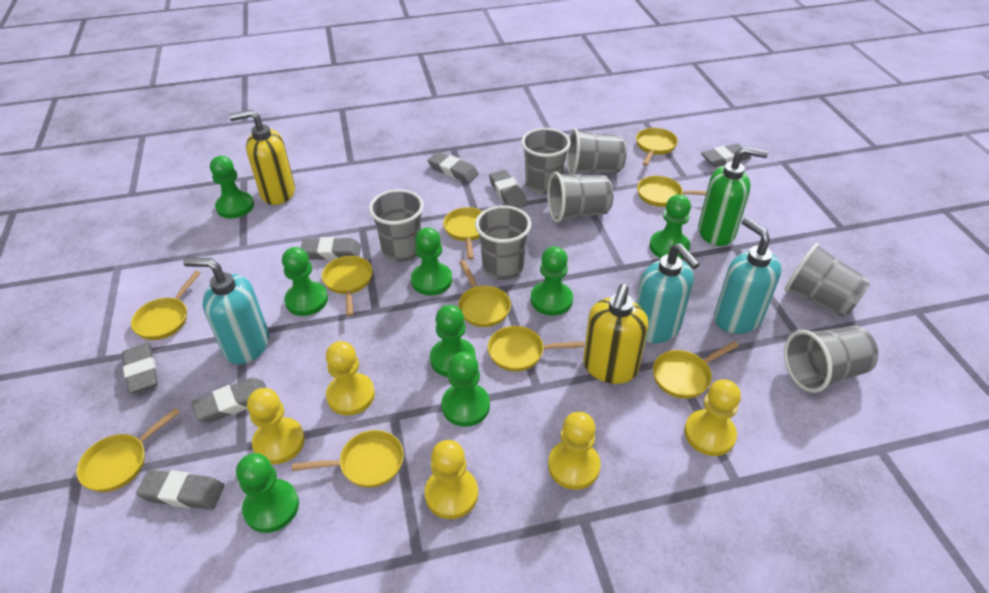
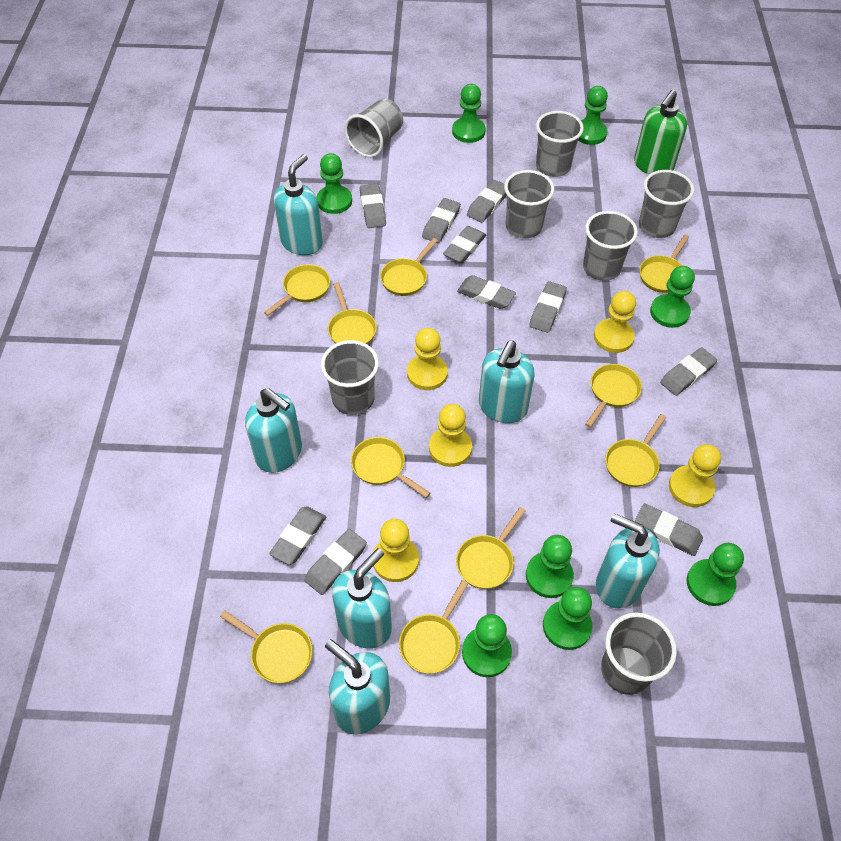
grey eraser: 7 -> 10
turquoise soap dispenser: 3 -> 6
yellow soap dispenser: 2 -> 0

